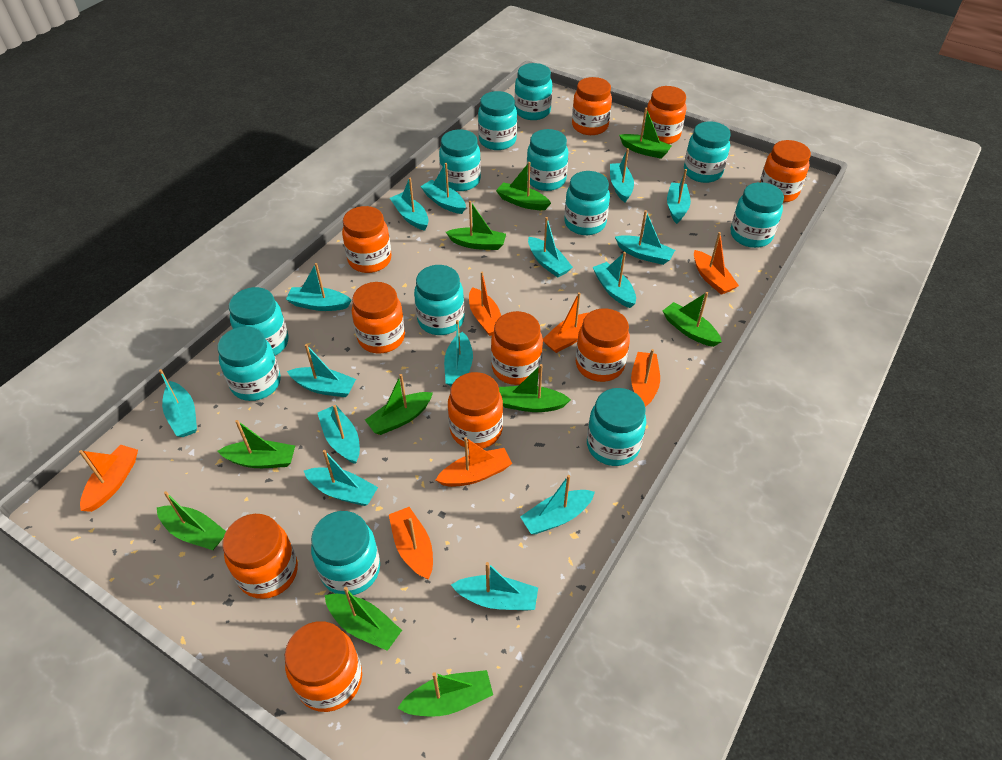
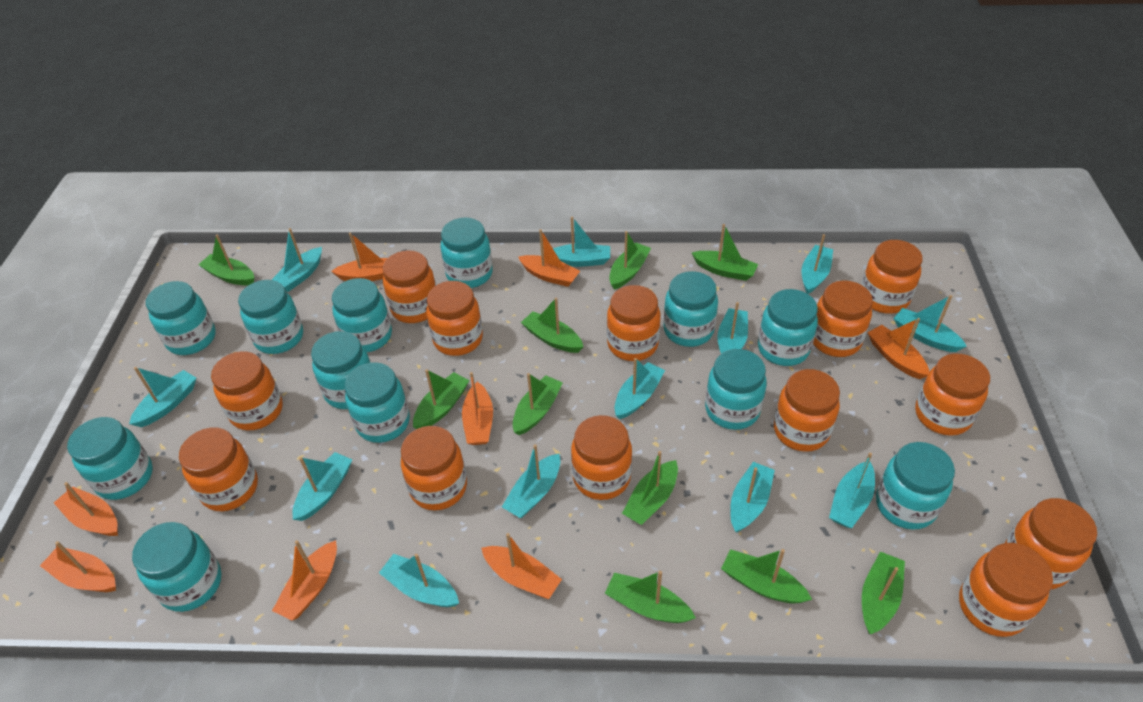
orange boat: 7 -> 8
orange jar: 10 -> 13
turquoise boat: 15 -> 12

